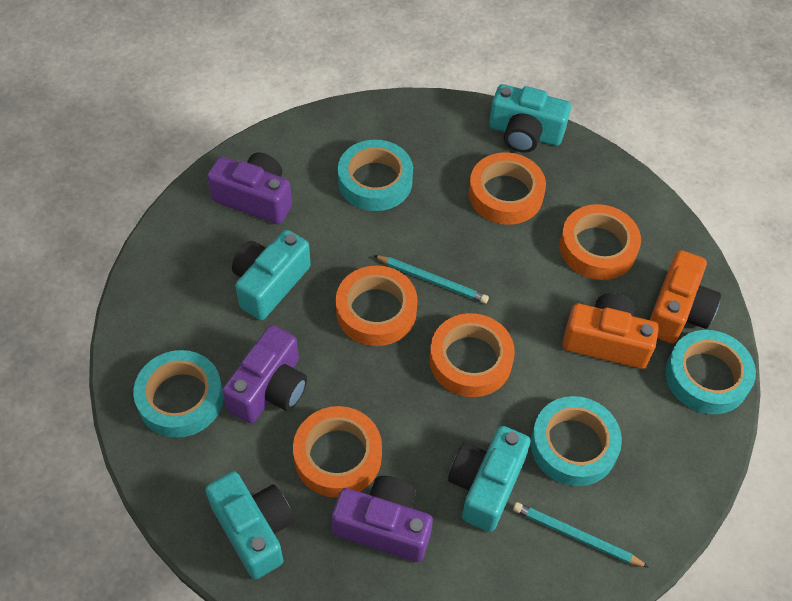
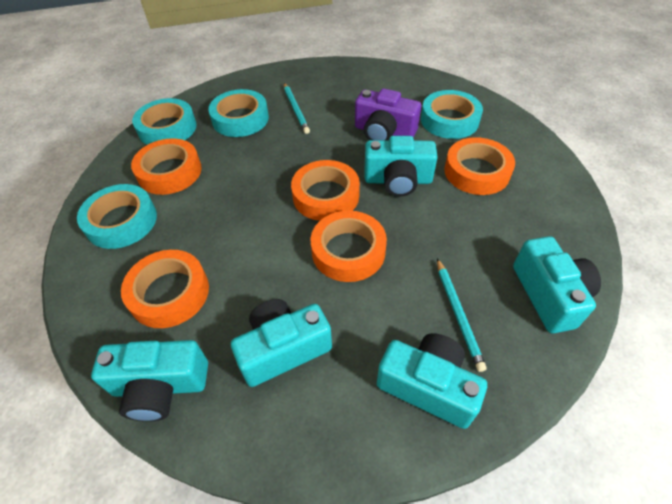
orange camera: 2 -> 0
purple camera: 3 -> 1
turquoise camera: 4 -> 5

